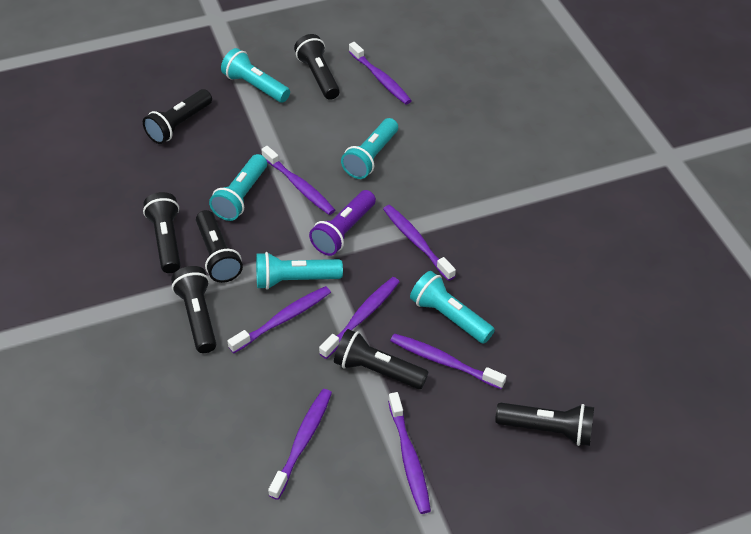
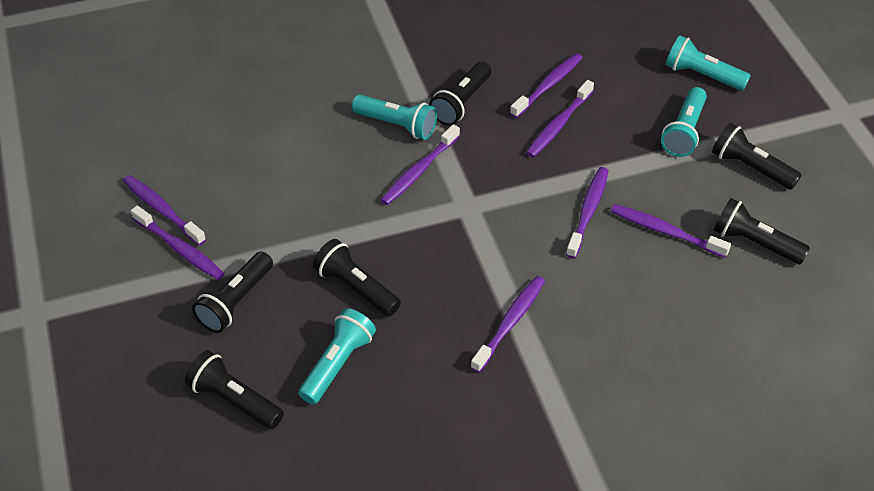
black flashlight: 7 -> 6
purple flashlight: 1 -> 0
turquoise flashlight: 5 -> 4

